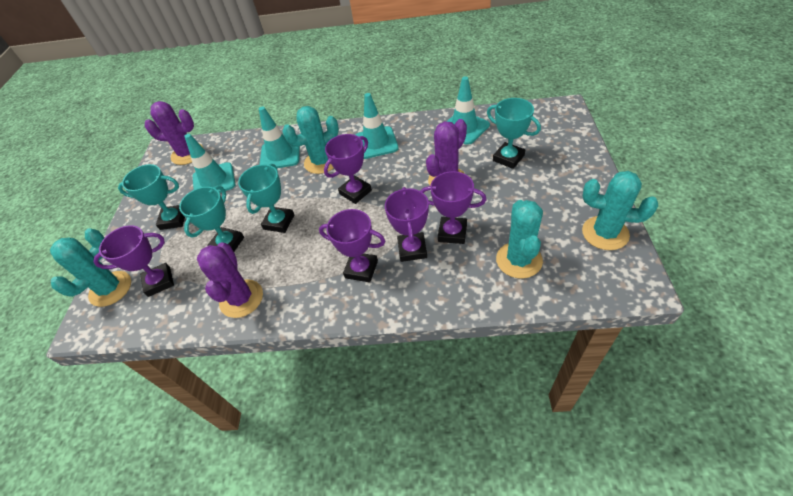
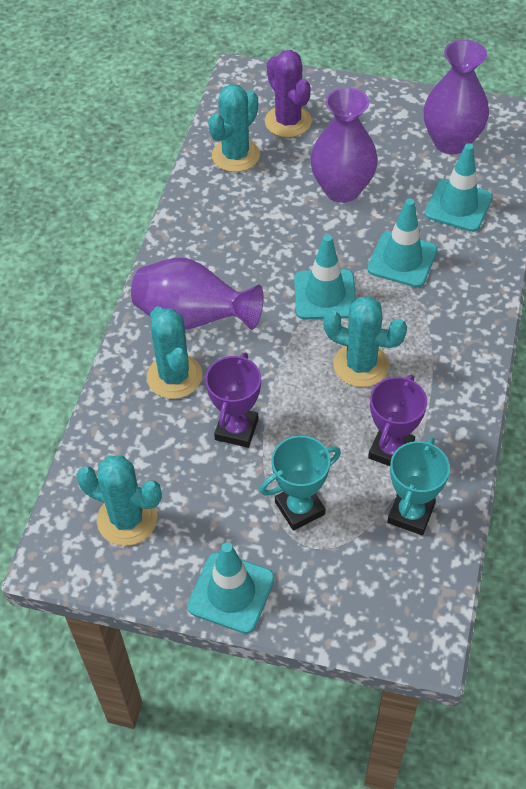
purple cactus: 3 -> 1
purple trophy: 5 -> 2
purple vase: 0 -> 3
turquoise trophy: 4 -> 2

